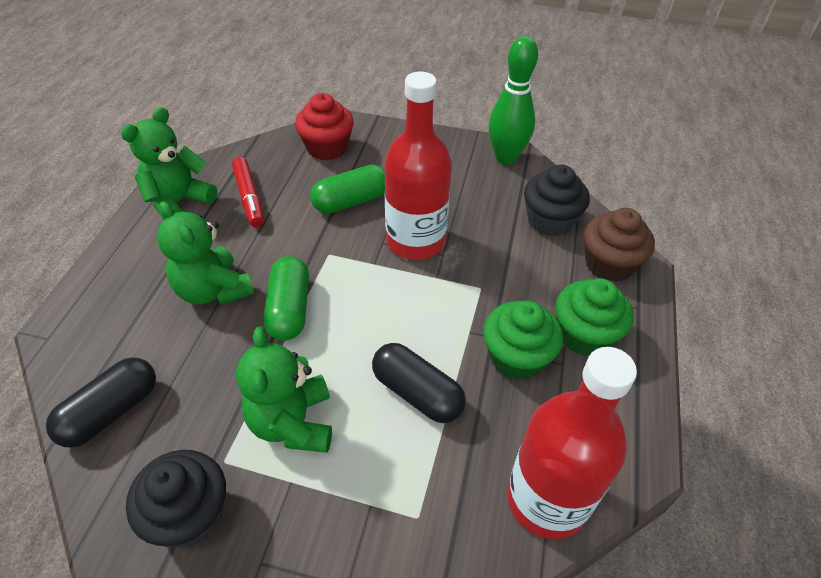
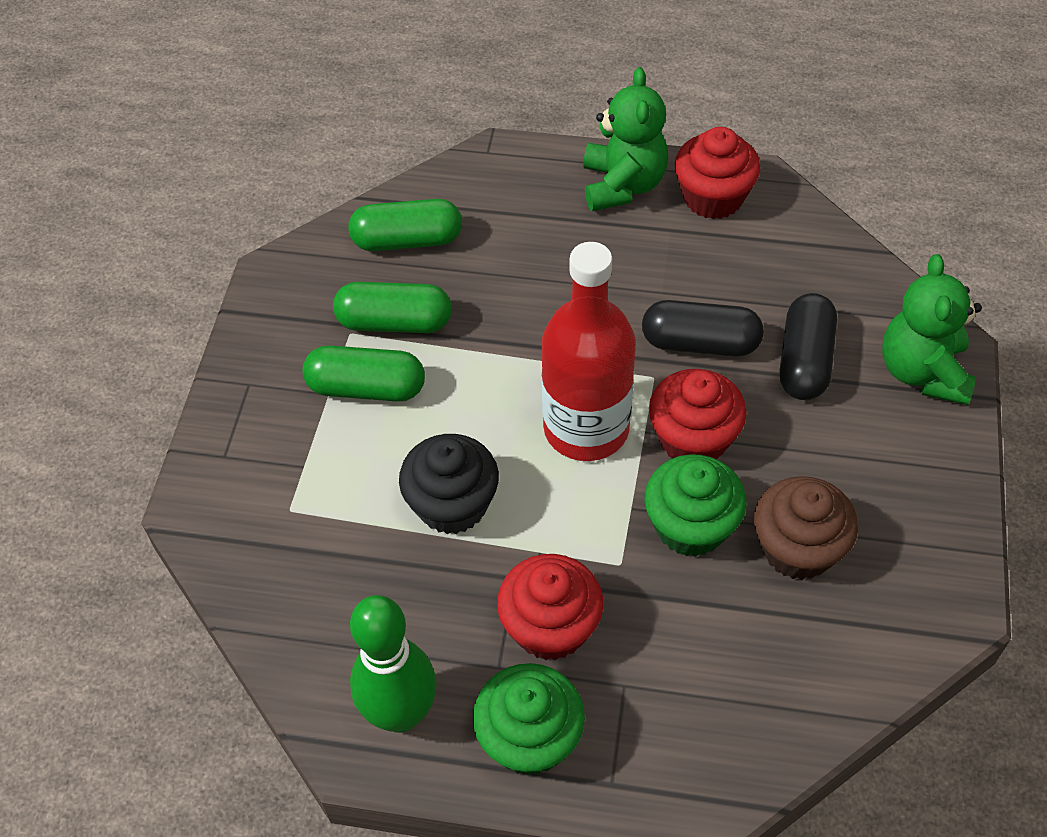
black cupcake: 2 -> 1
green capsule: 2 -> 3
green teddy bear: 3 -> 2
red bottle: 2 -> 1
red cupcake: 1 -> 3
red marker: 1 -> 0

